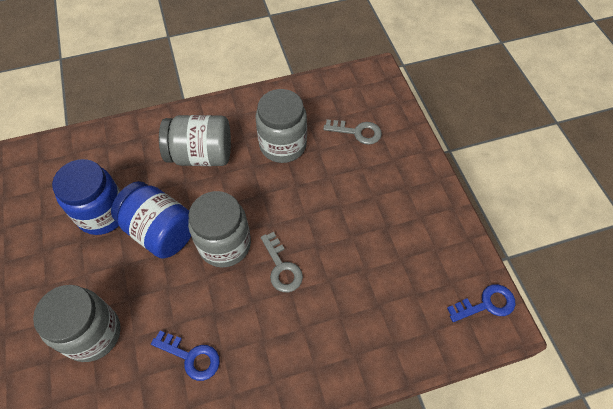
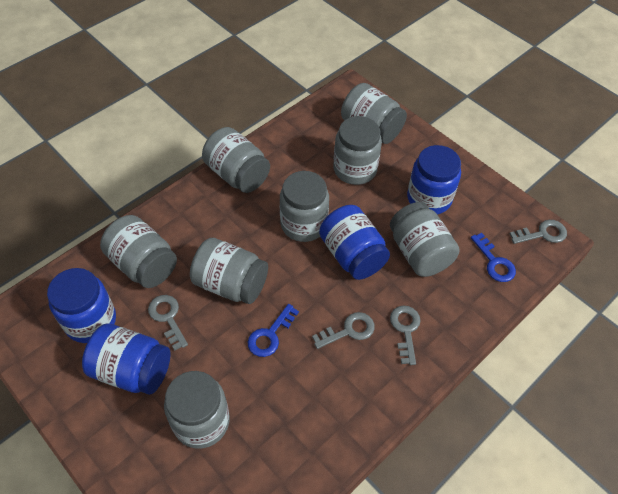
blue jar: 2 -> 4
grey jar: 4 -> 8
grey key: 2 -> 4

